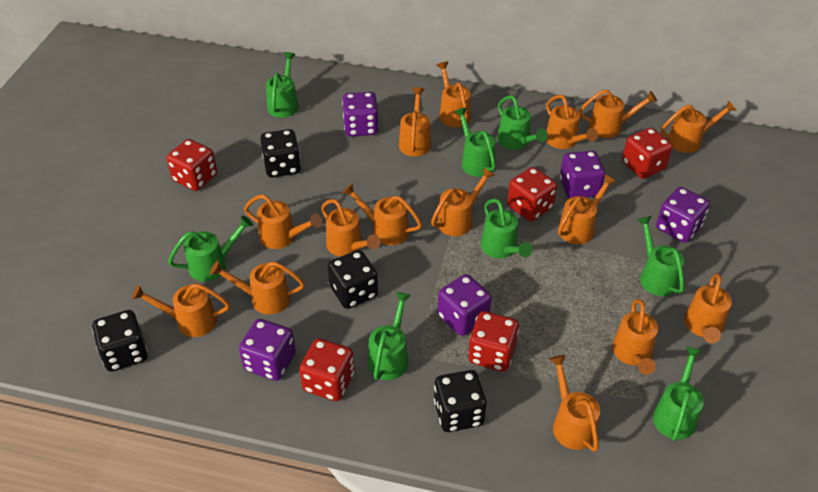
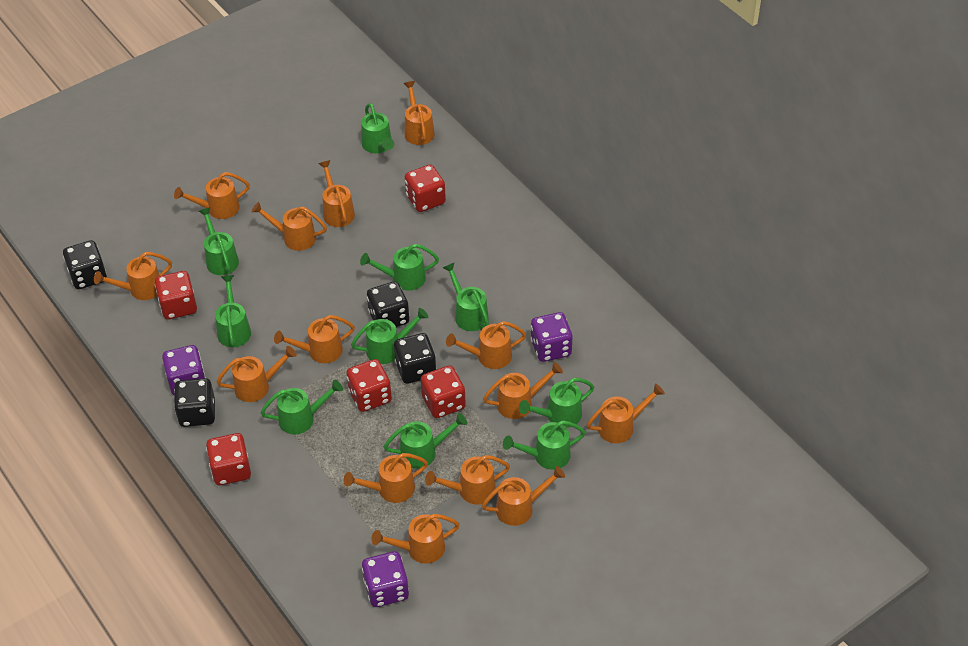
green watering can: 8 -> 10
orange watering can: 15 -> 14
purple dice: 5 -> 3

